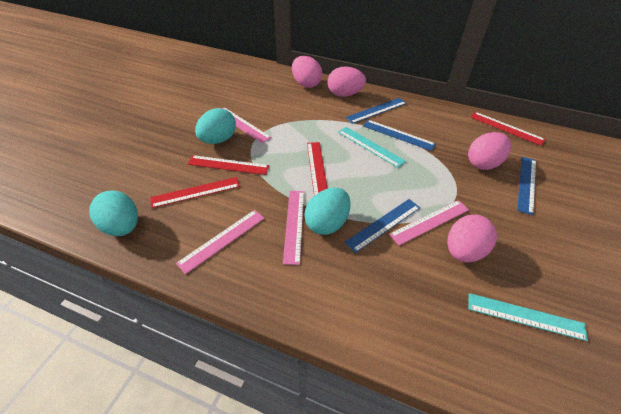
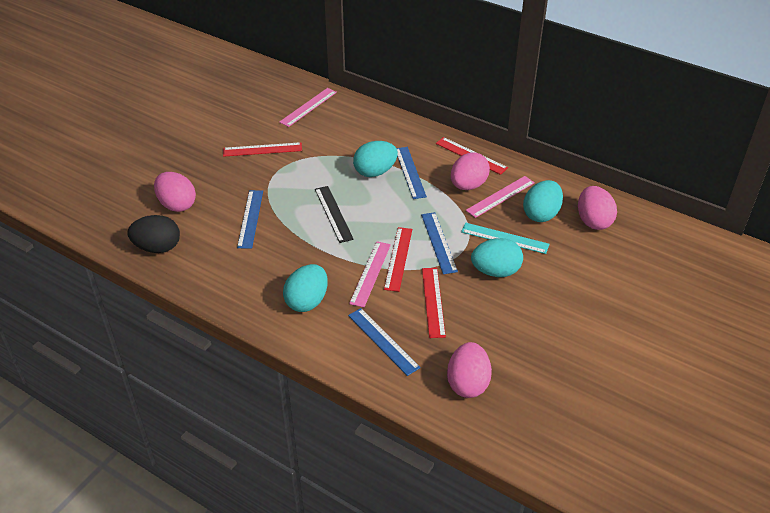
black egg: 0 -> 1
black ruler: 0 -> 1
pink ruler: 4 -> 3
turquoise egg: 3 -> 4
turquoise ruler: 2 -> 1

